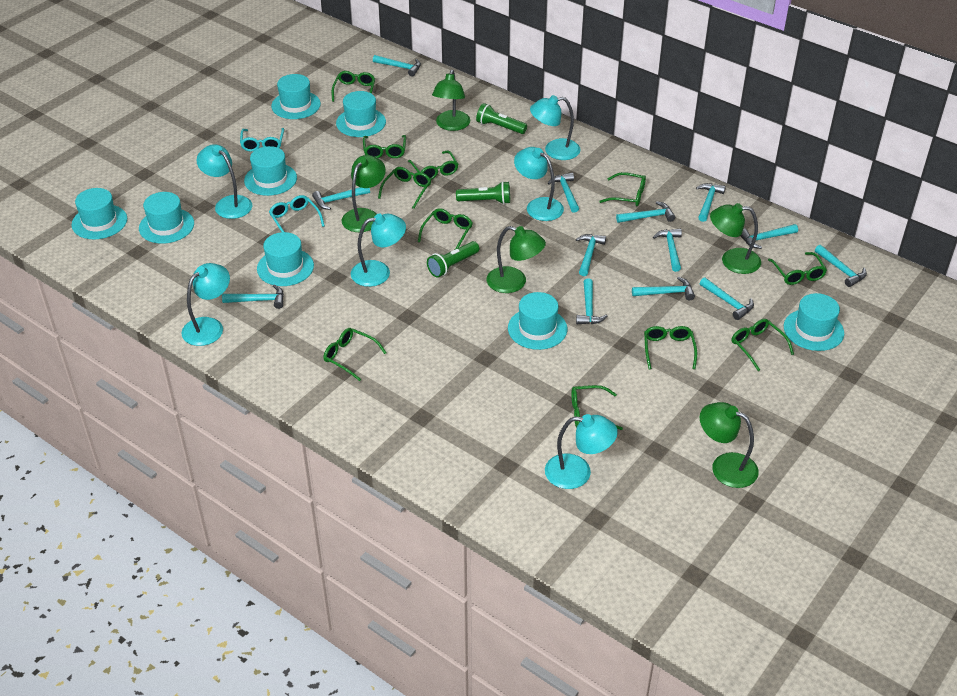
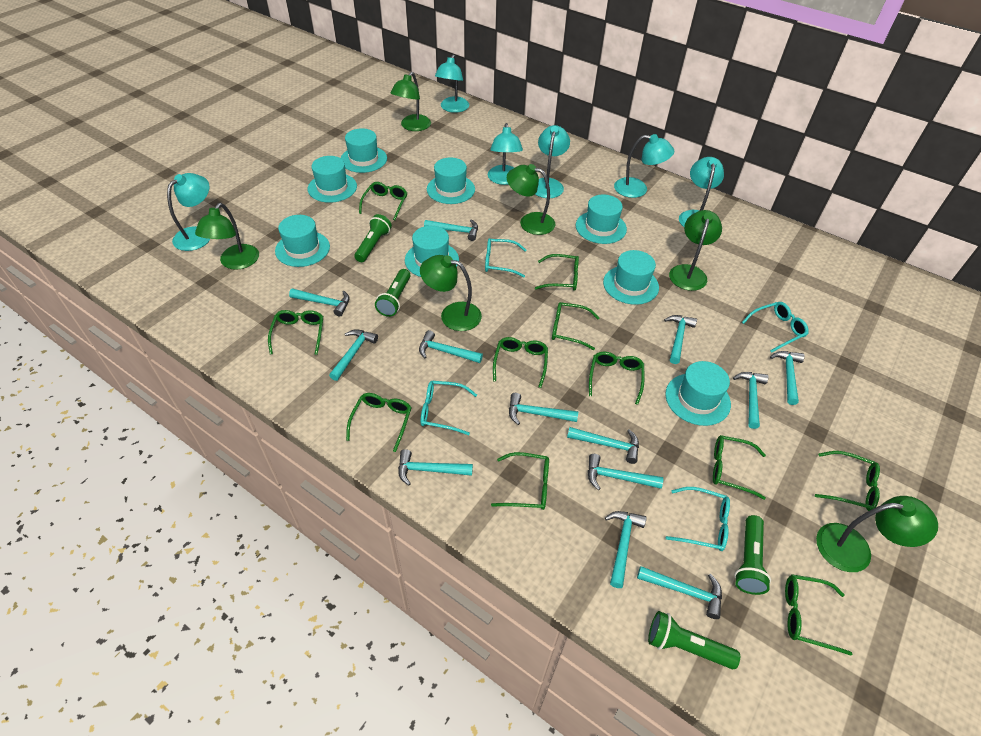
green flashlight: 3 -> 4
green lamp: 5 -> 6
turquoise glasses: 2 -> 4

